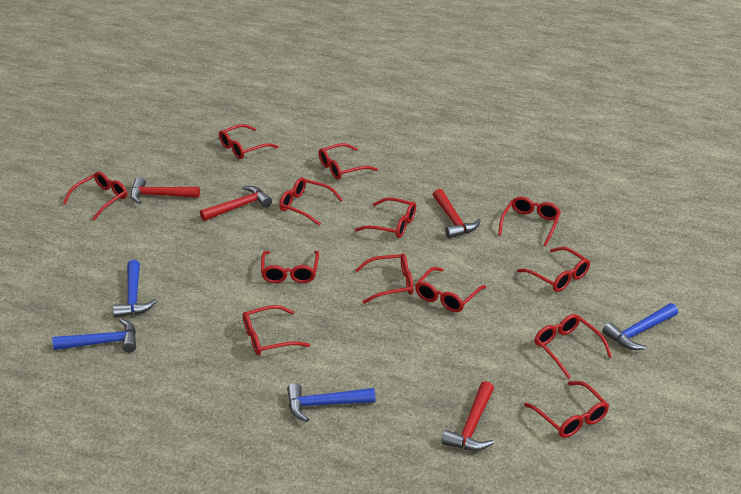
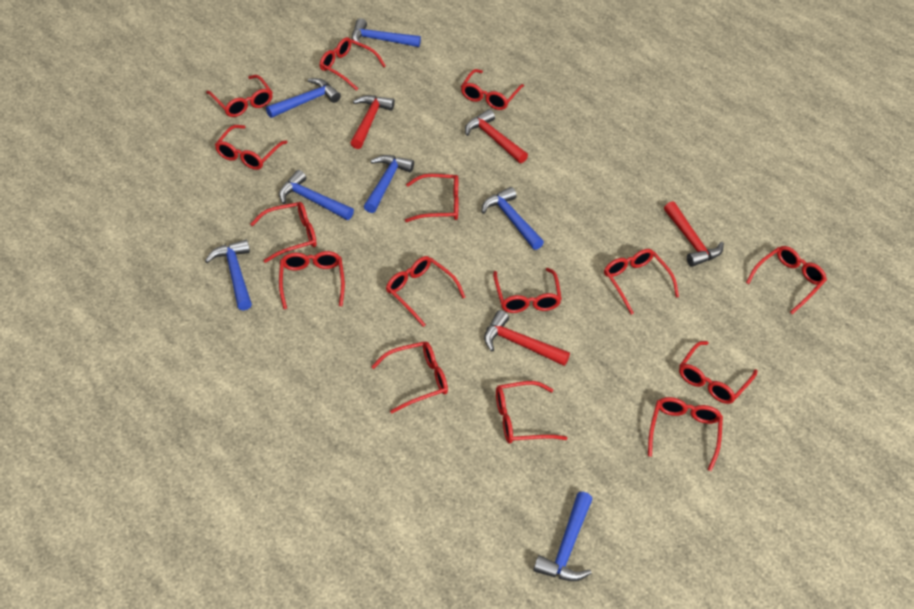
blue hammer: 4 -> 7
red glasses: 13 -> 15

